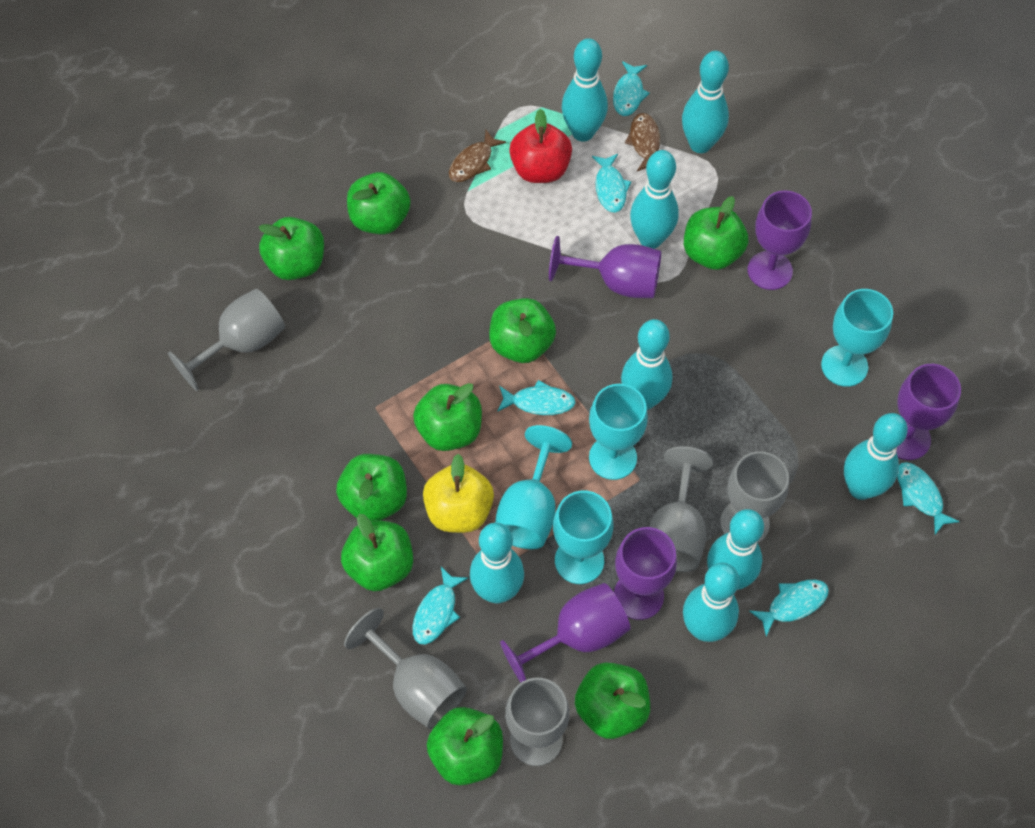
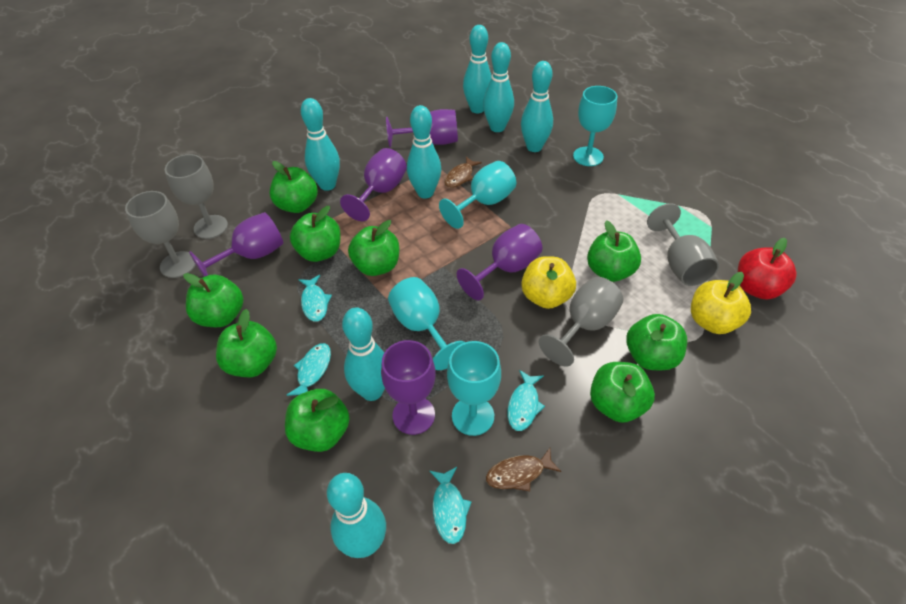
grey goblet: 5 -> 4
turquoise bowling pin: 8 -> 7
turquoise fish: 6 -> 4
yellow apple: 1 -> 2

